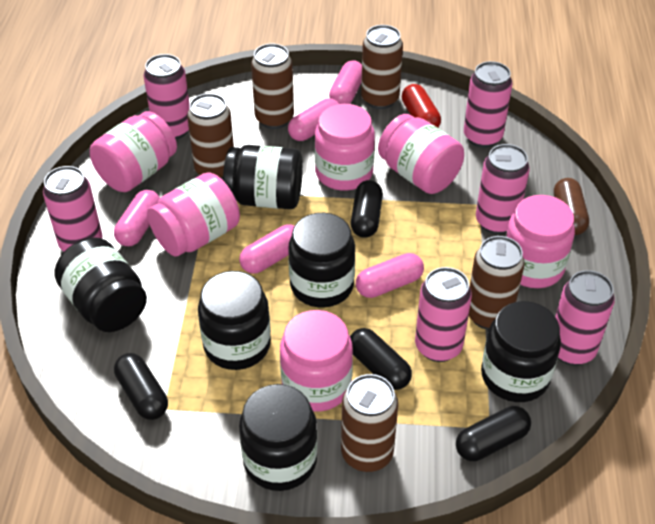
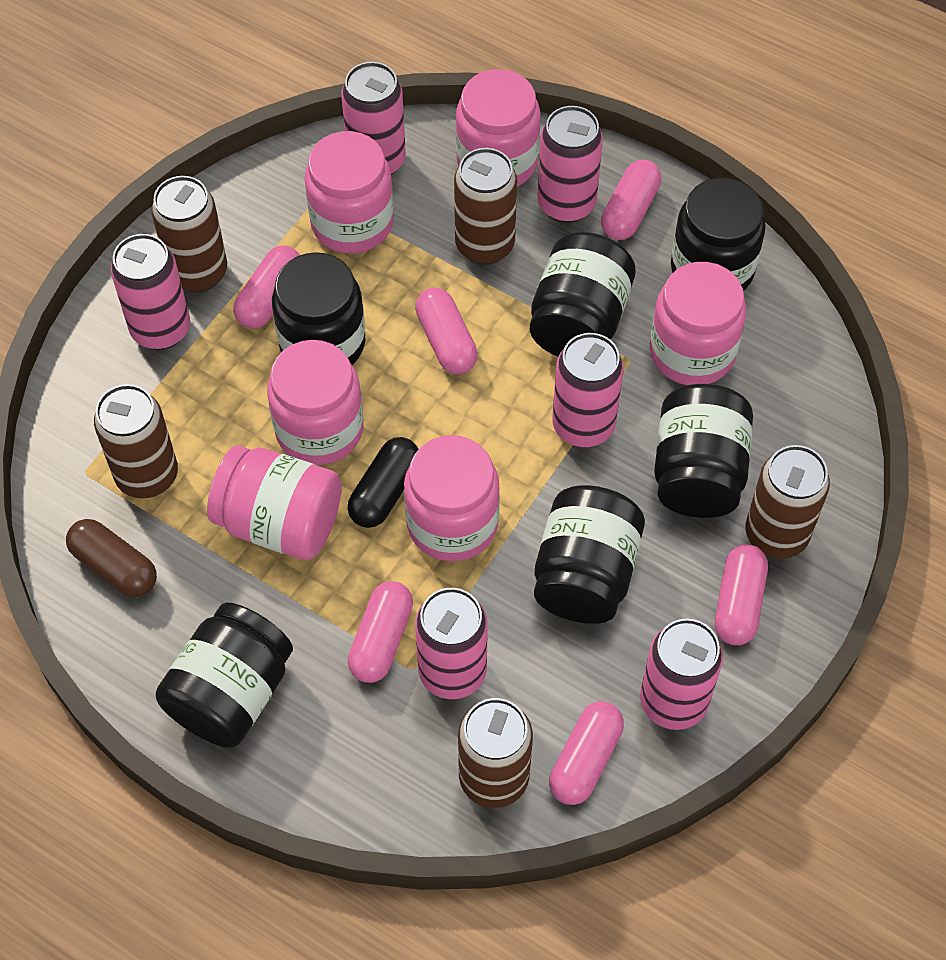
black capsule: 4 -> 1
pink capsule: 5 -> 6
red capsule: 1 -> 0

